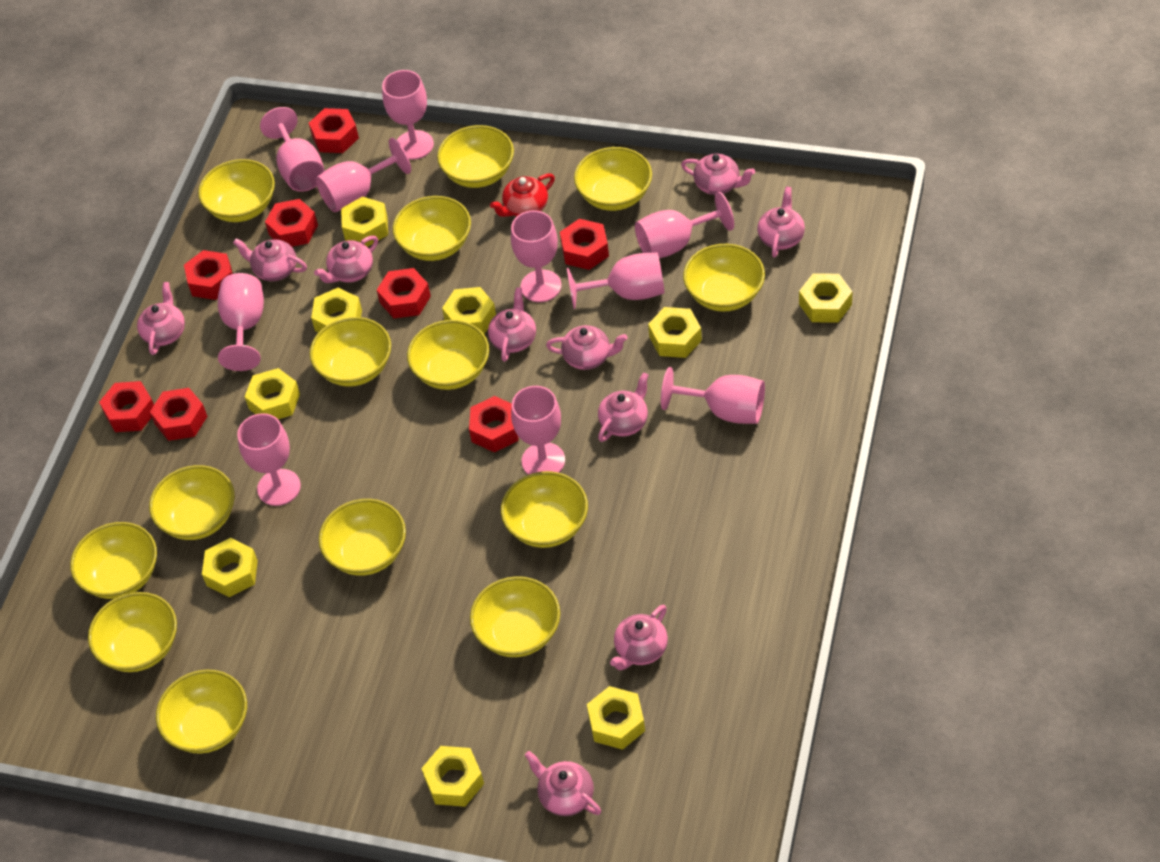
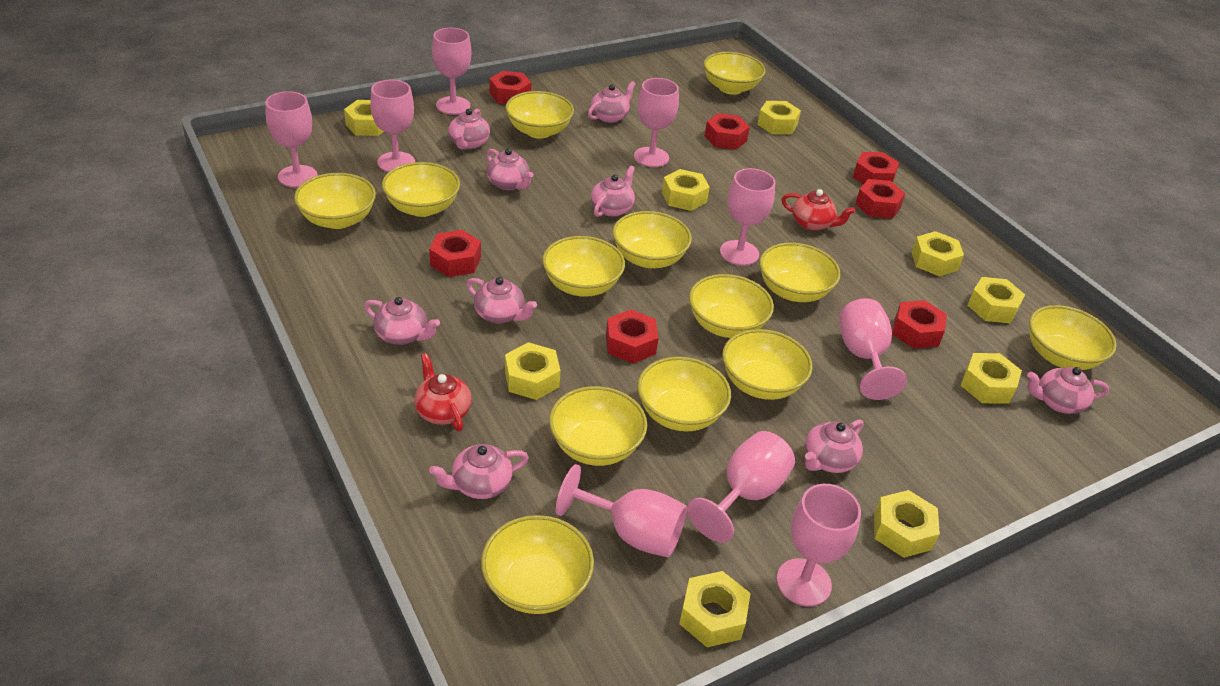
pink goblet: 10 -> 9
pink teapot: 10 -> 9
red nut: 8 -> 7
red teapot: 1 -> 2
yellow bowl: 14 -> 13

